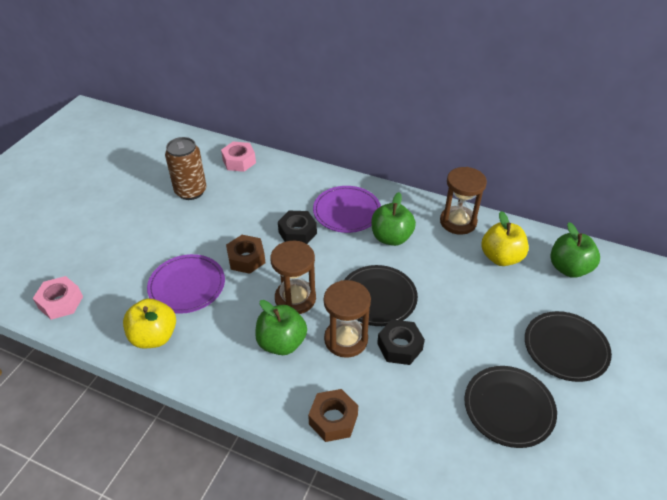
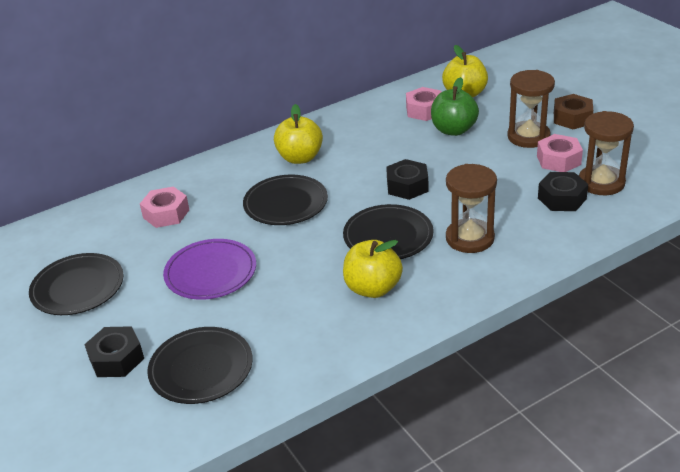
black nut: 2 -> 3
black plate: 3 -> 4
brown can: 1 -> 0
brown nut: 2 -> 1
green apple: 3 -> 1
pink nut: 2 -> 3
purple plate: 2 -> 1
yellow apple: 2 -> 3

